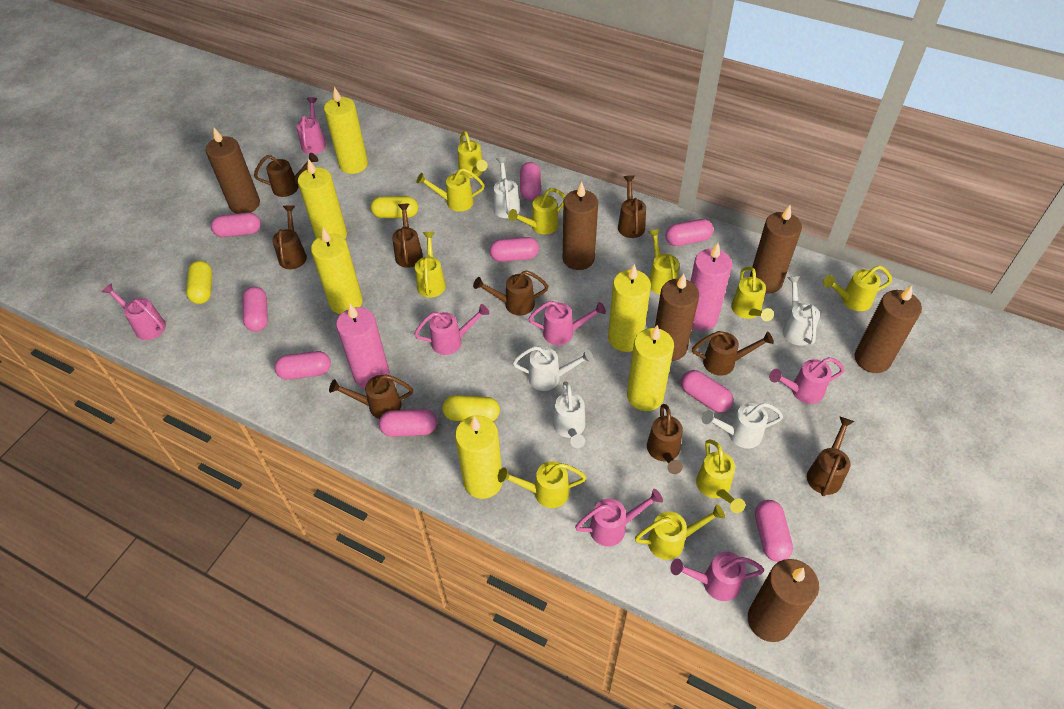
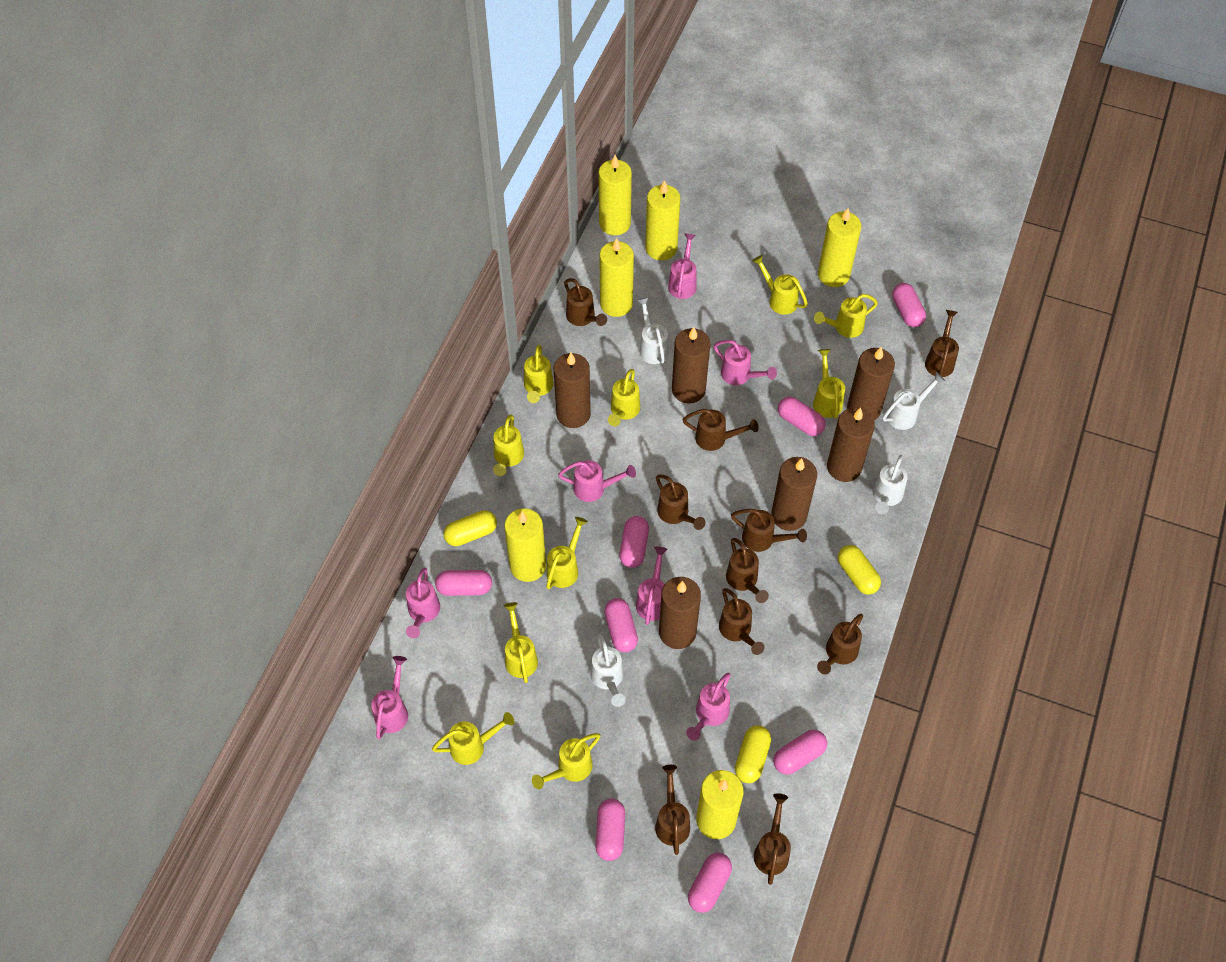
brown watering can: 9 -> 10
pink candle: 2 -> 0
pink capsule: 9 -> 8
white watering can: 5 -> 4

